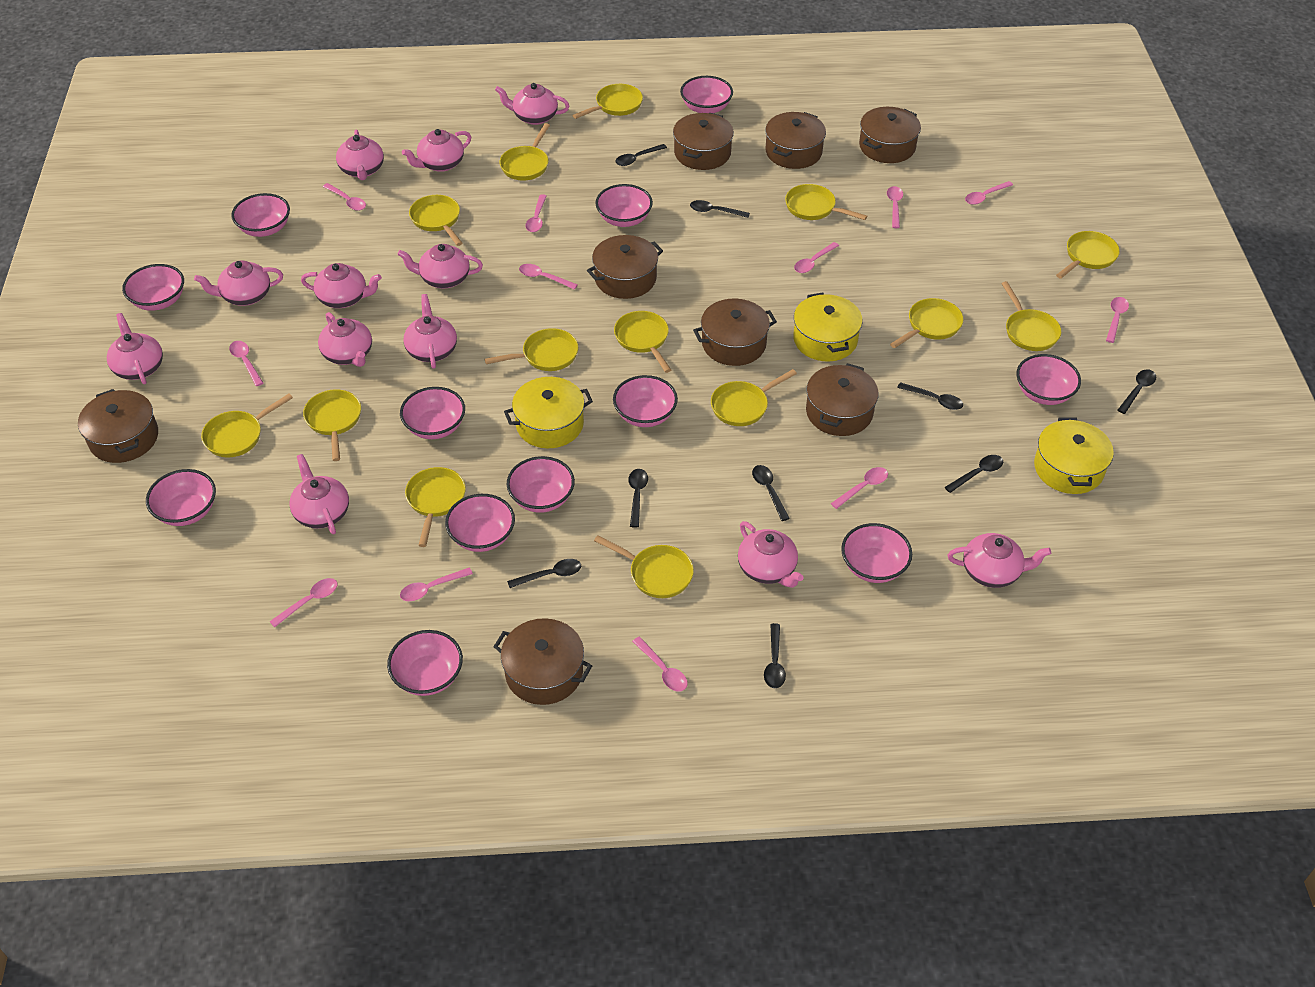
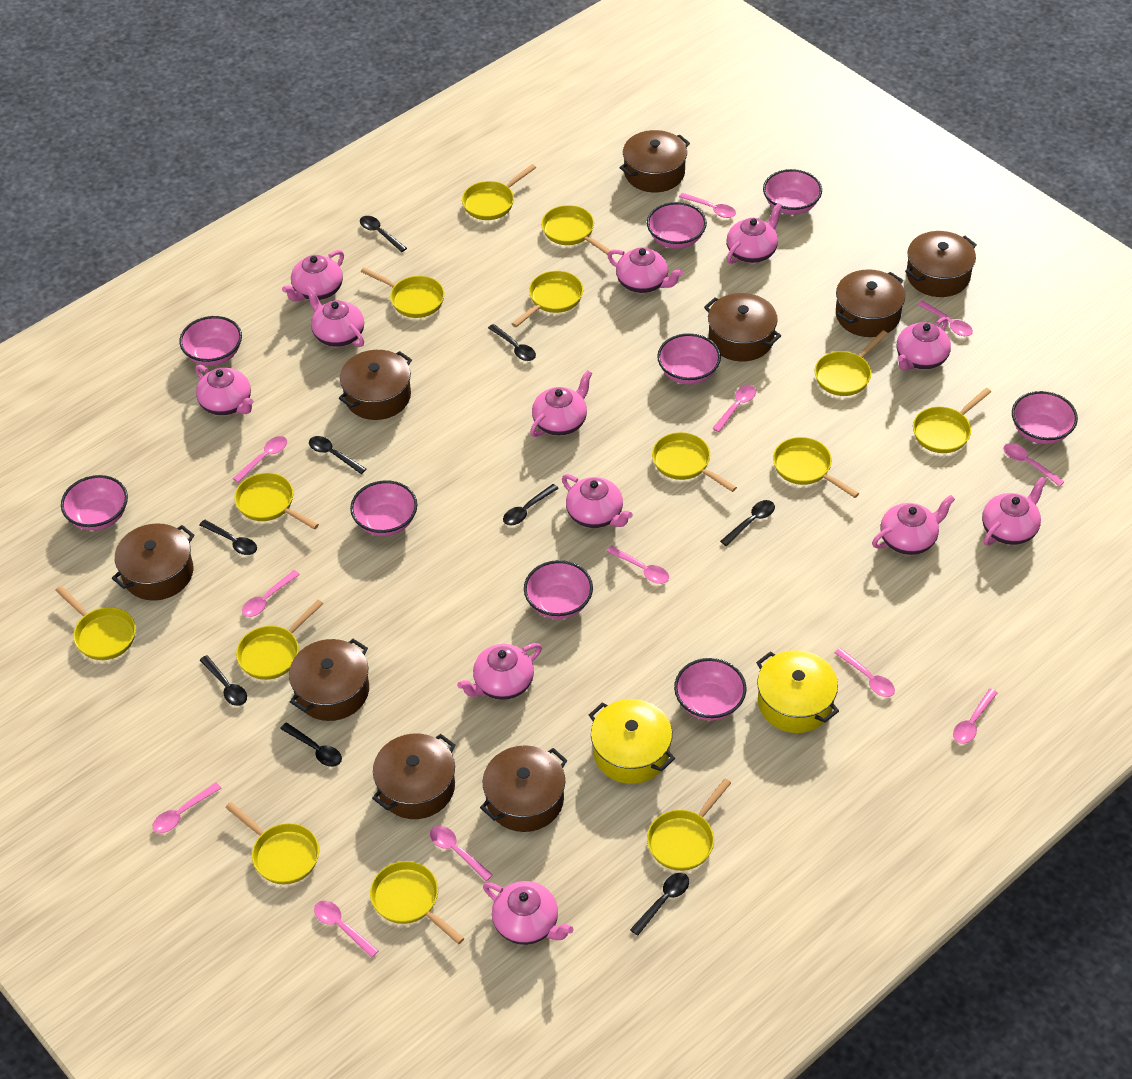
brown pot: 8 -> 9
pink bowl: 12 -> 9
yellow pot: 3 -> 2

